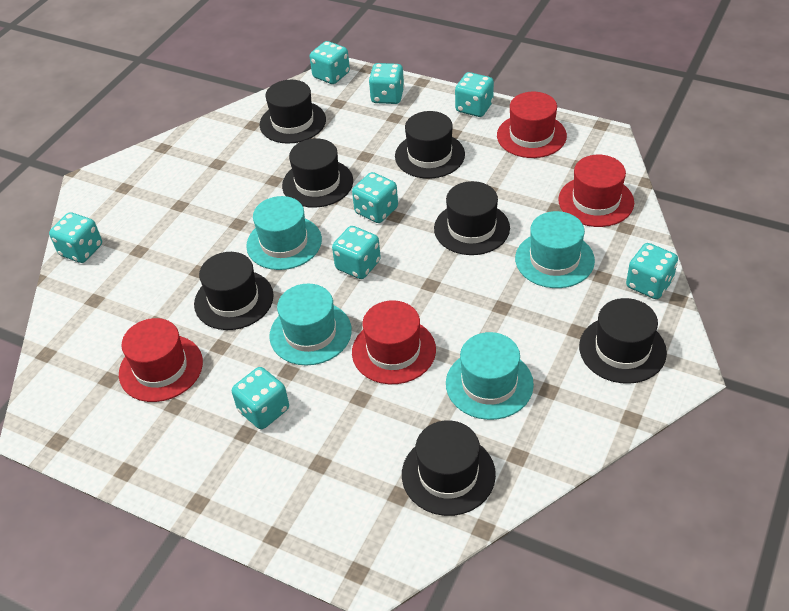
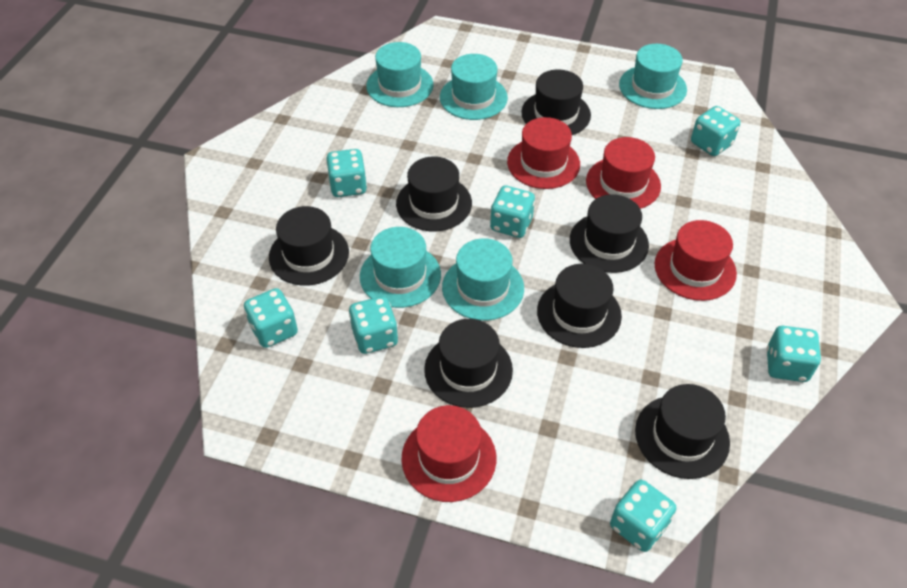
turquoise dice: 8 -> 7
turquoise hat: 4 -> 5

